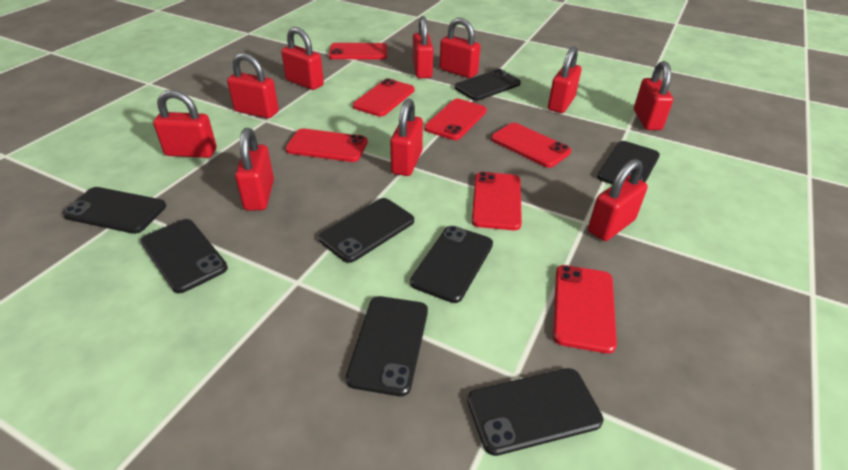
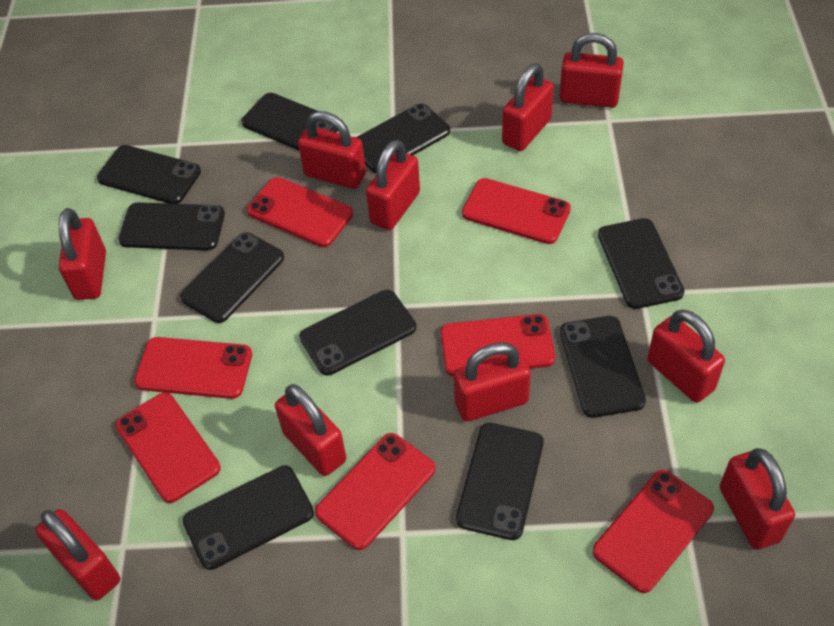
black phone: 8 -> 10

